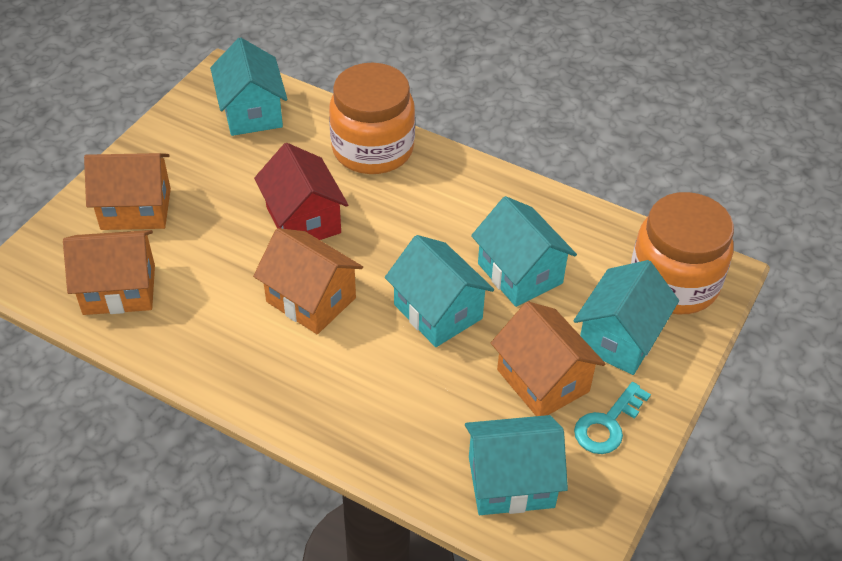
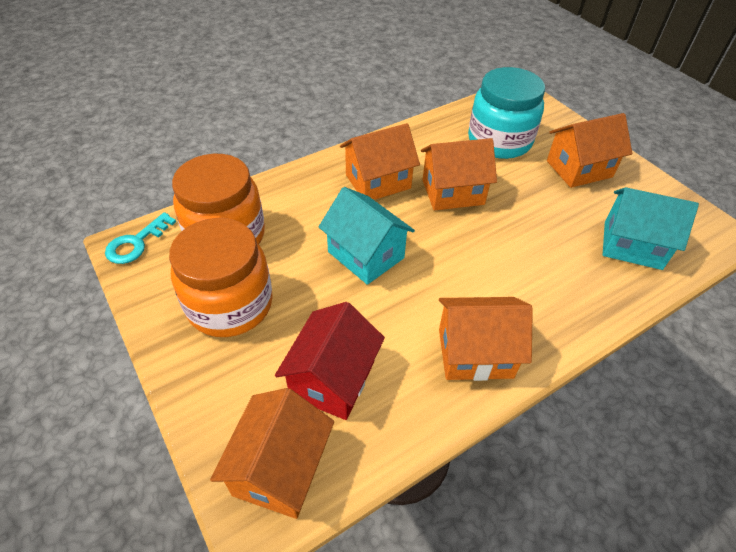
orange house: 4 -> 5
turquoise house: 5 -> 2
turquoise jar: 0 -> 1

